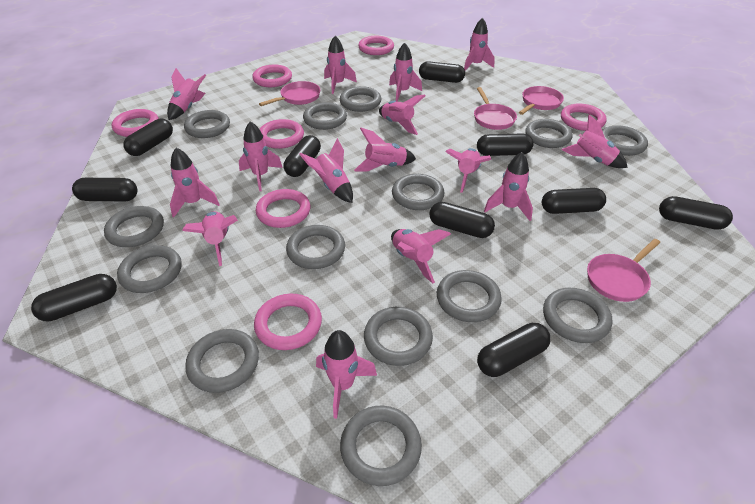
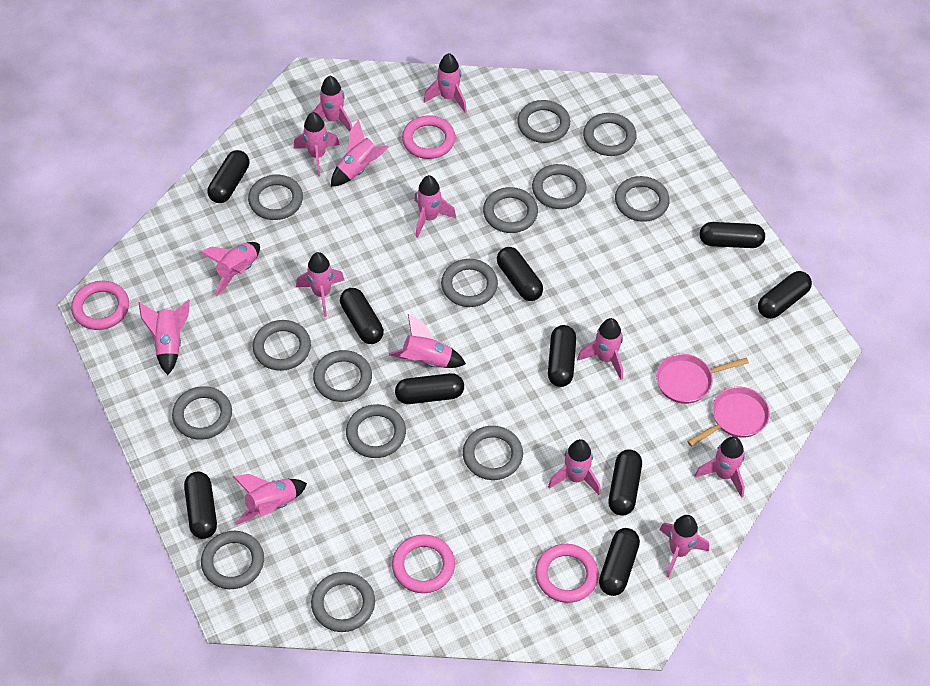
pink pan: 4 -> 2
pink ring: 7 -> 4
pink rocket: 15 -> 14

